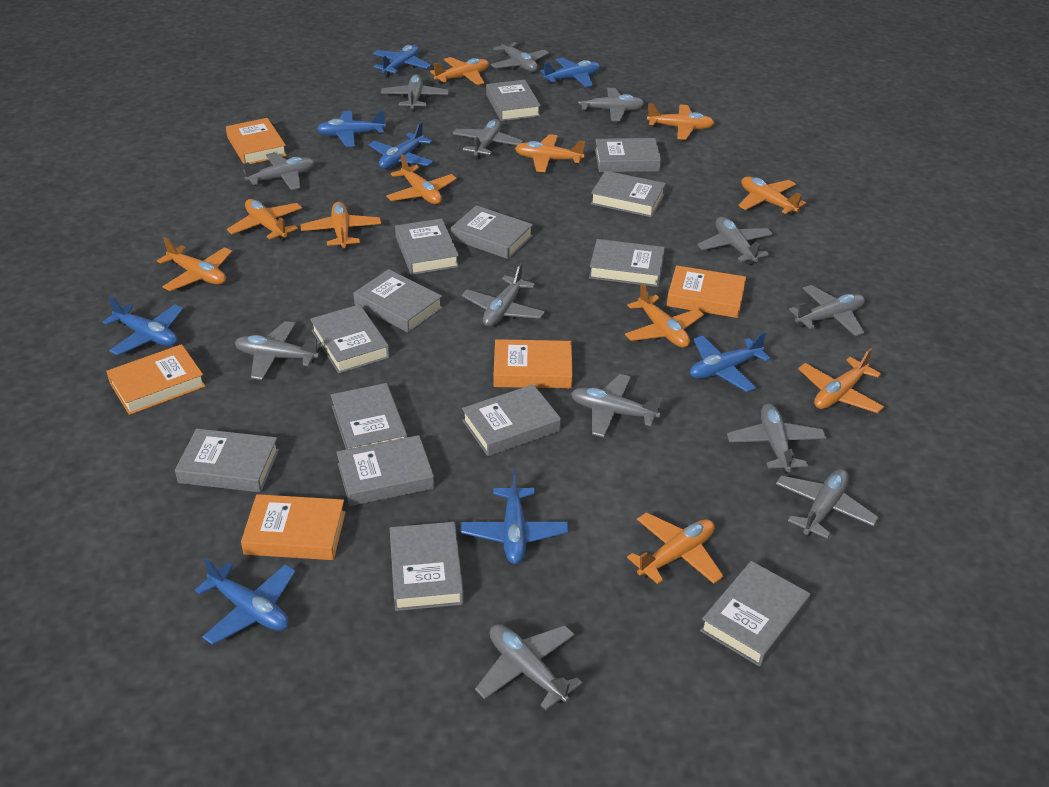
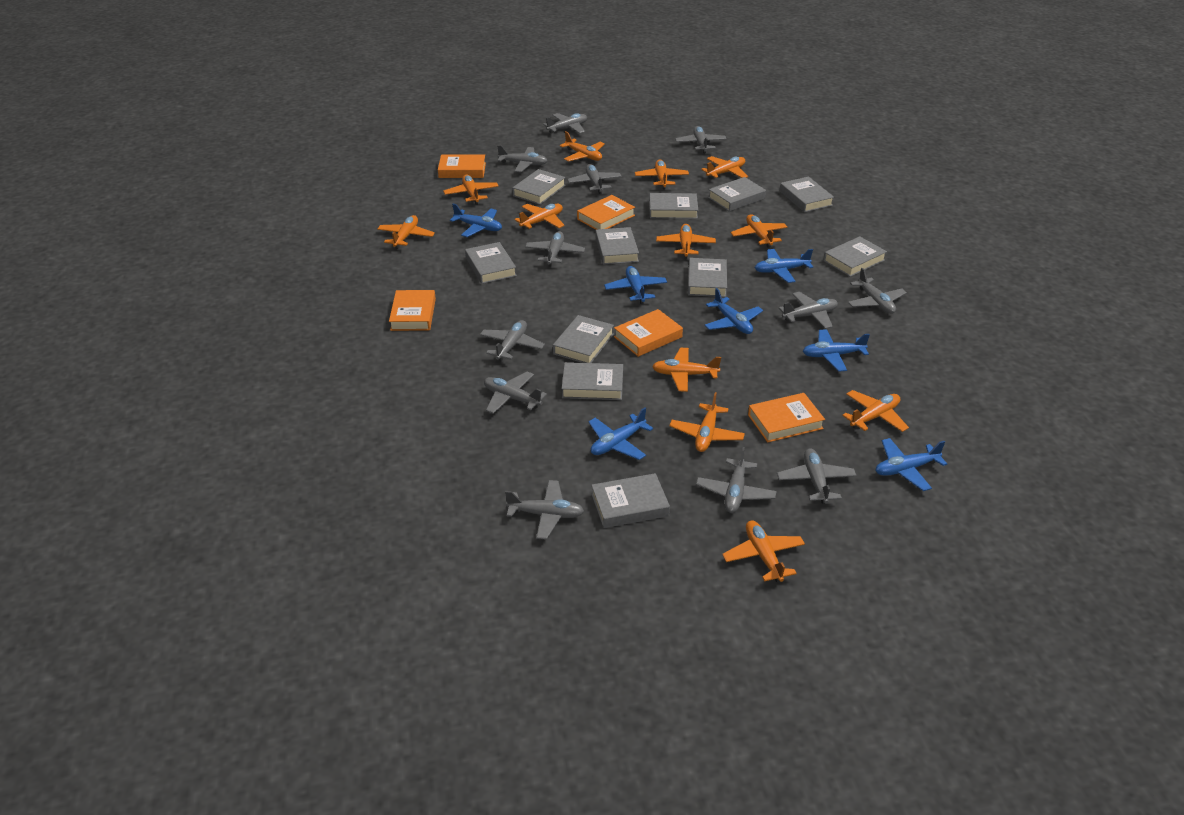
blue plane: 8 -> 7
grey book: 14 -> 11
grey plane: 13 -> 12
orange plane: 11 -> 12

